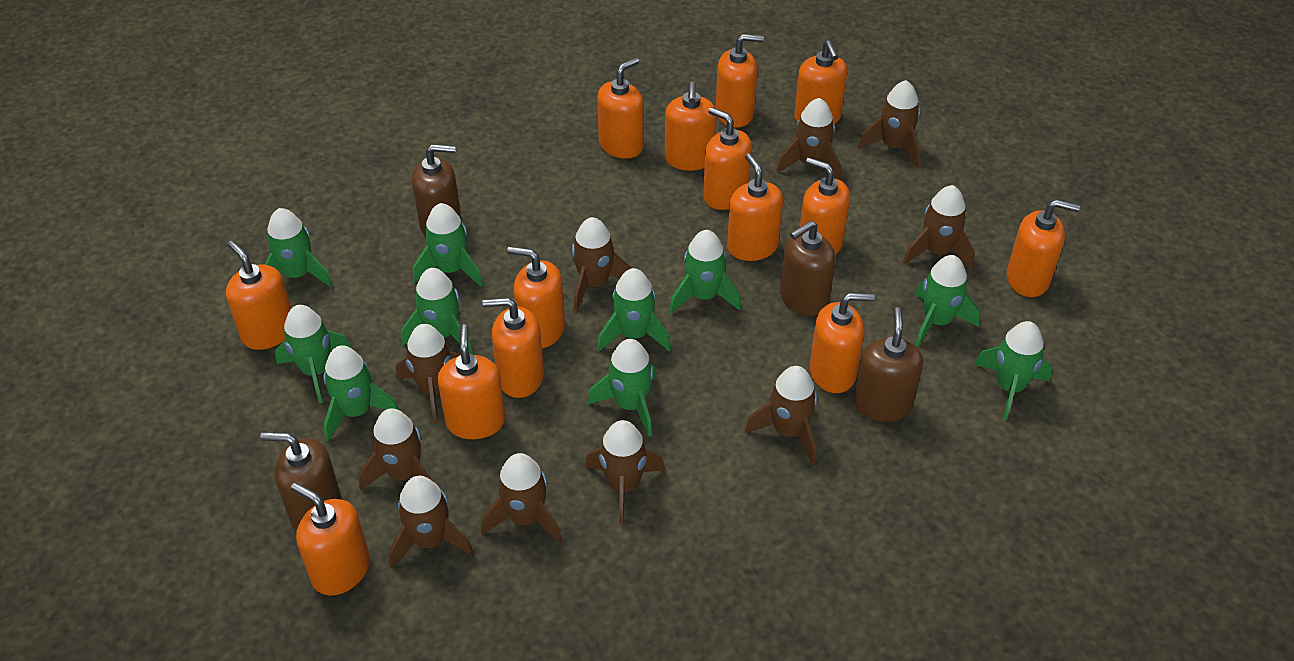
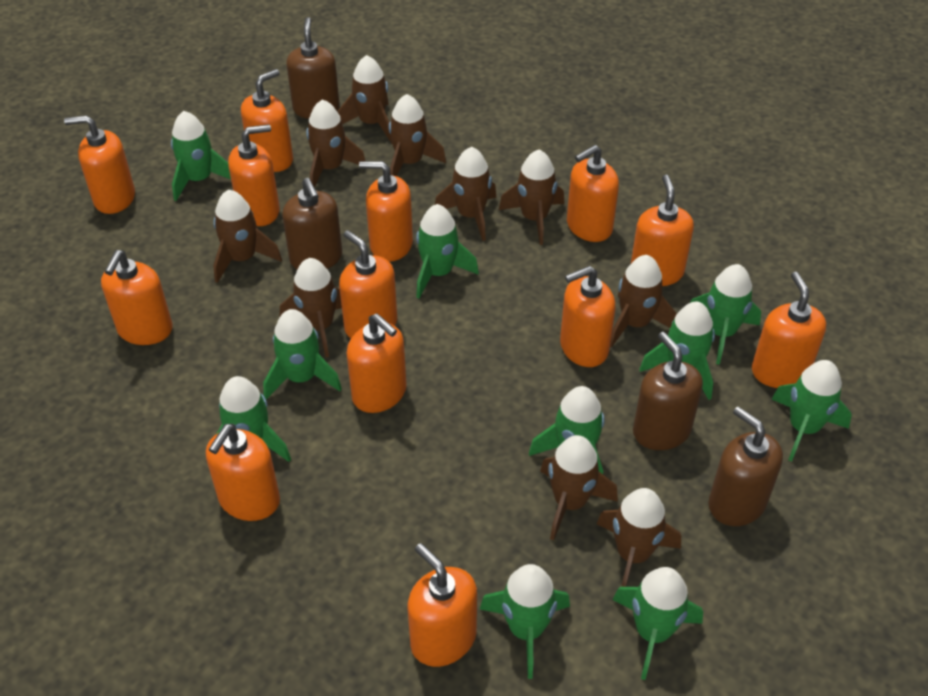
orange soap dispenser: 14 -> 13

